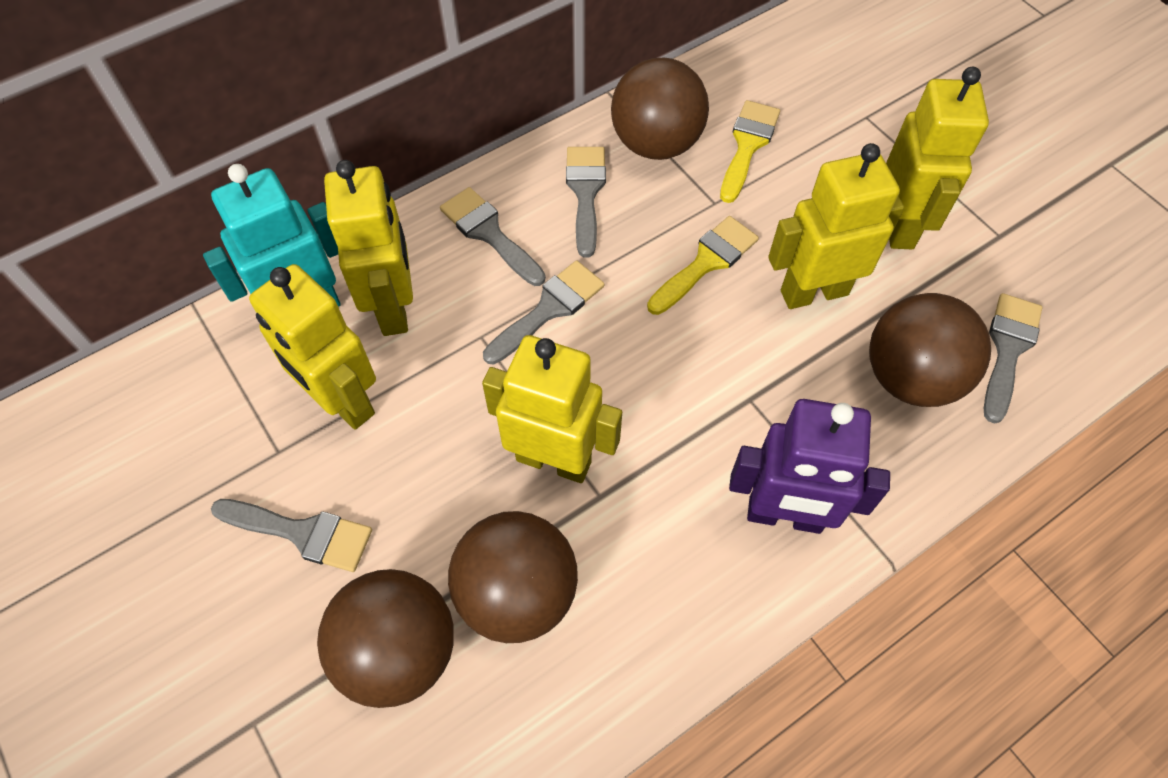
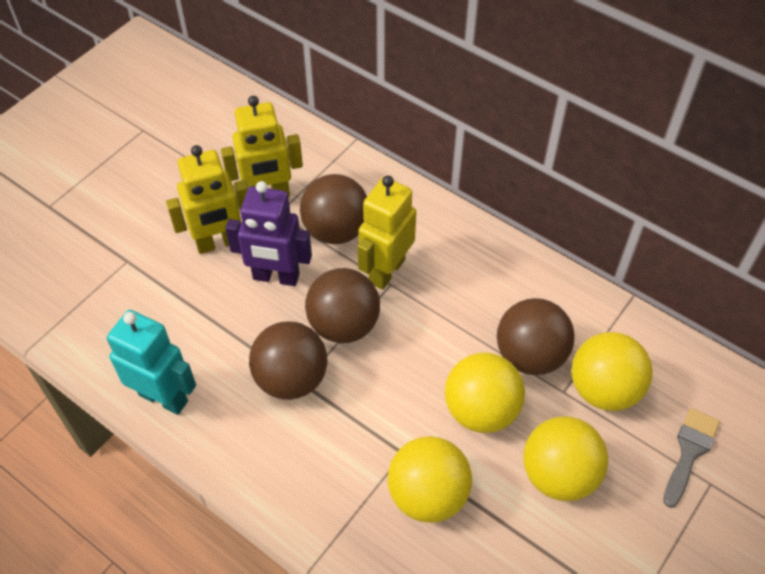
grey brush: 5 -> 1
yellow ball: 0 -> 4
yellow brush: 2 -> 0
yellow robot: 5 -> 3

